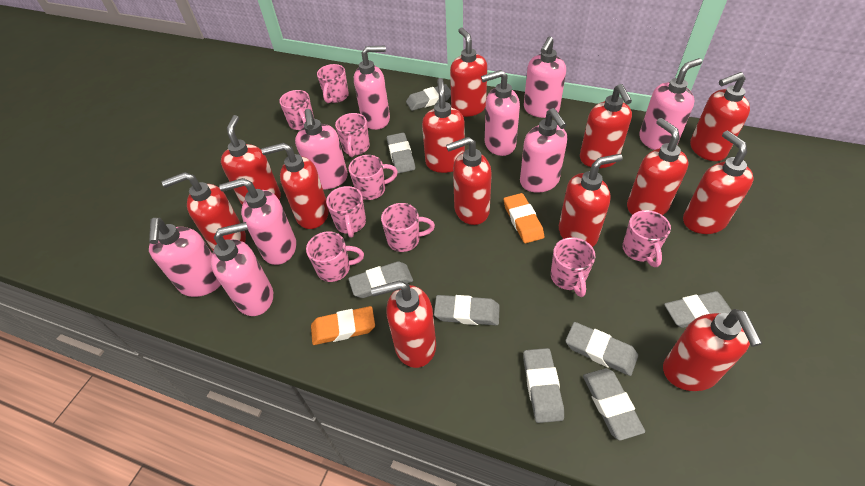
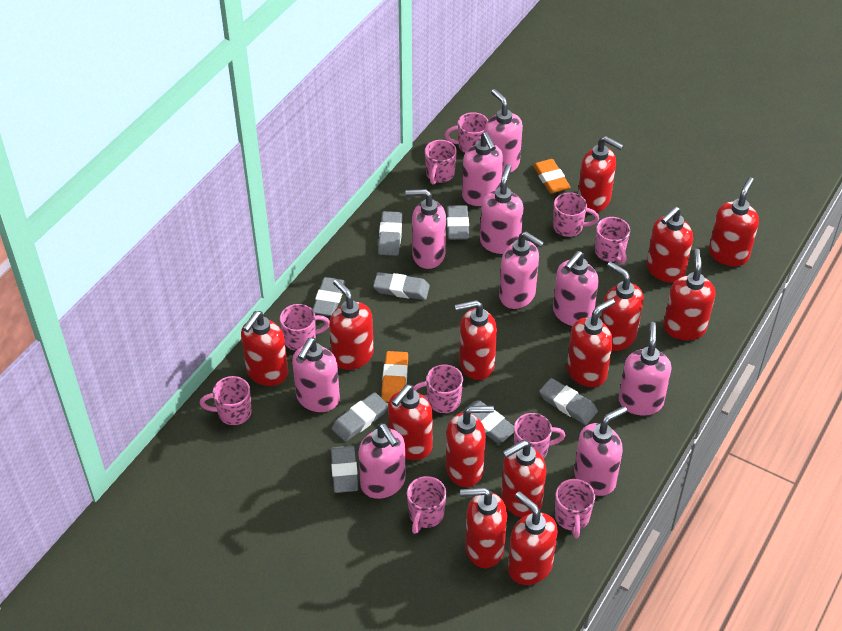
pink mug: 9 -> 10
pink soap dispenser: 9 -> 10
red soap dispenser: 13 -> 14

